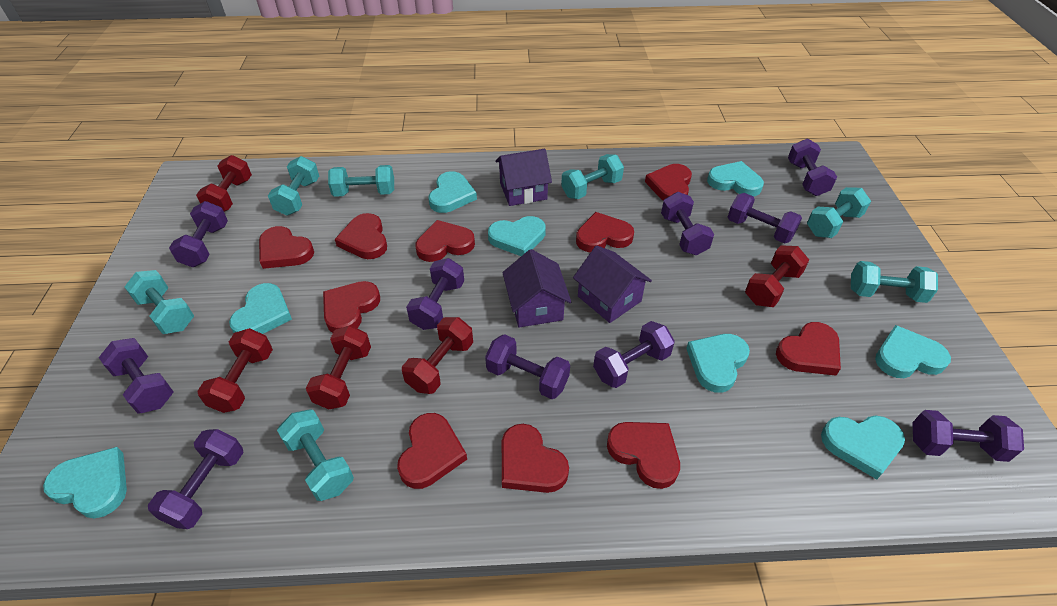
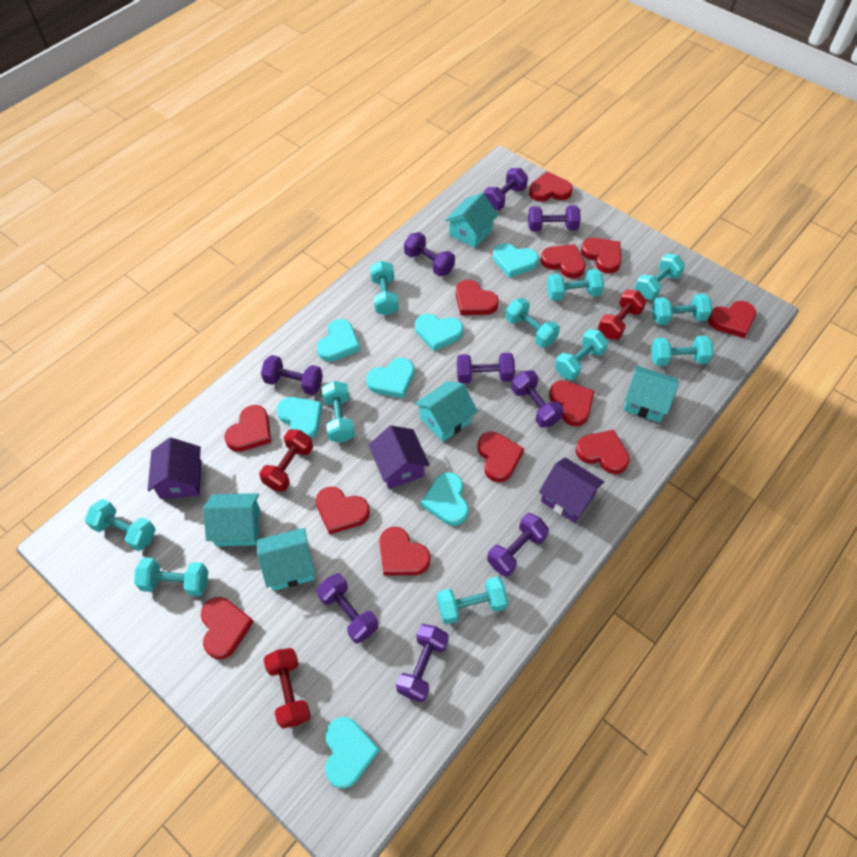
purple dumbbell: 10 -> 9
red dumbbell: 5 -> 3
red heart: 10 -> 12
turquoise dumbbell: 7 -> 11
turquoise heart: 8 -> 7
turquoise house: 0 -> 5

